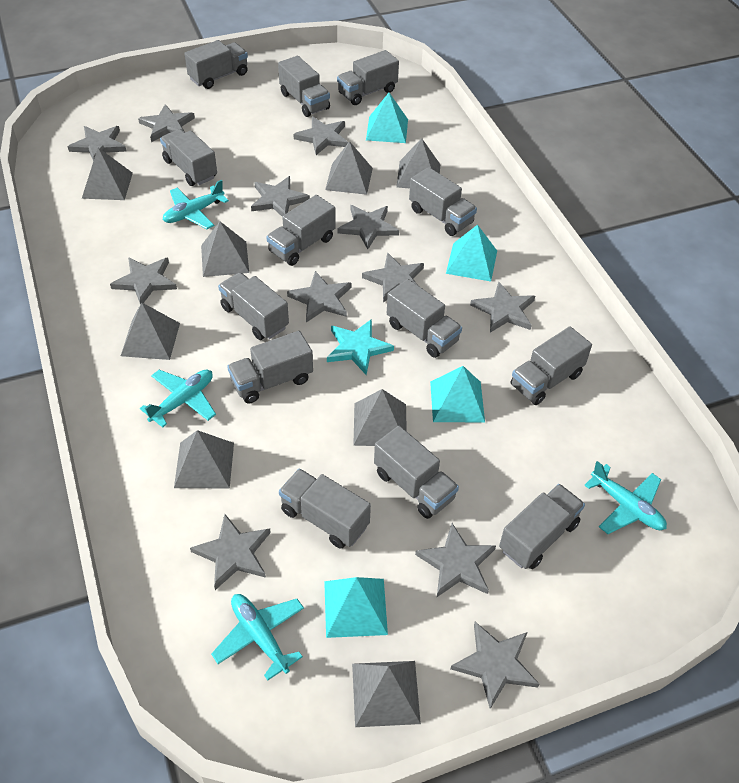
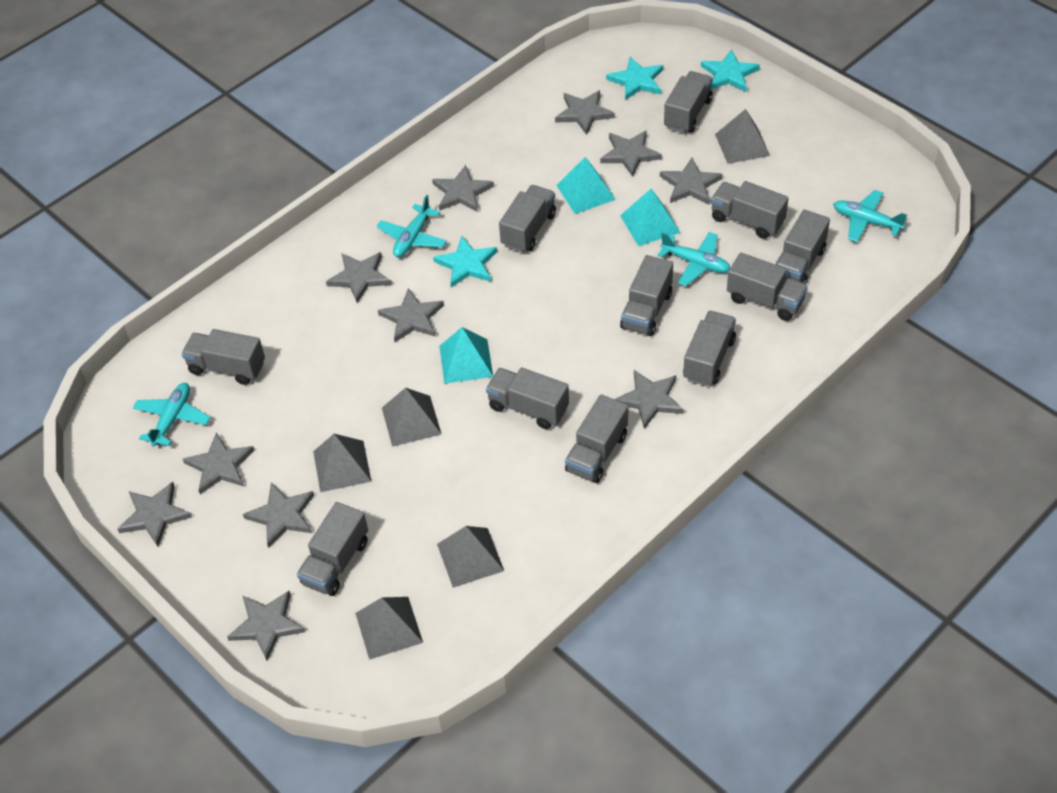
grey pyramid: 8 -> 5
grey star: 12 -> 11
grey truck: 13 -> 11
turquoise pyramid: 4 -> 3
turquoise star: 1 -> 3

